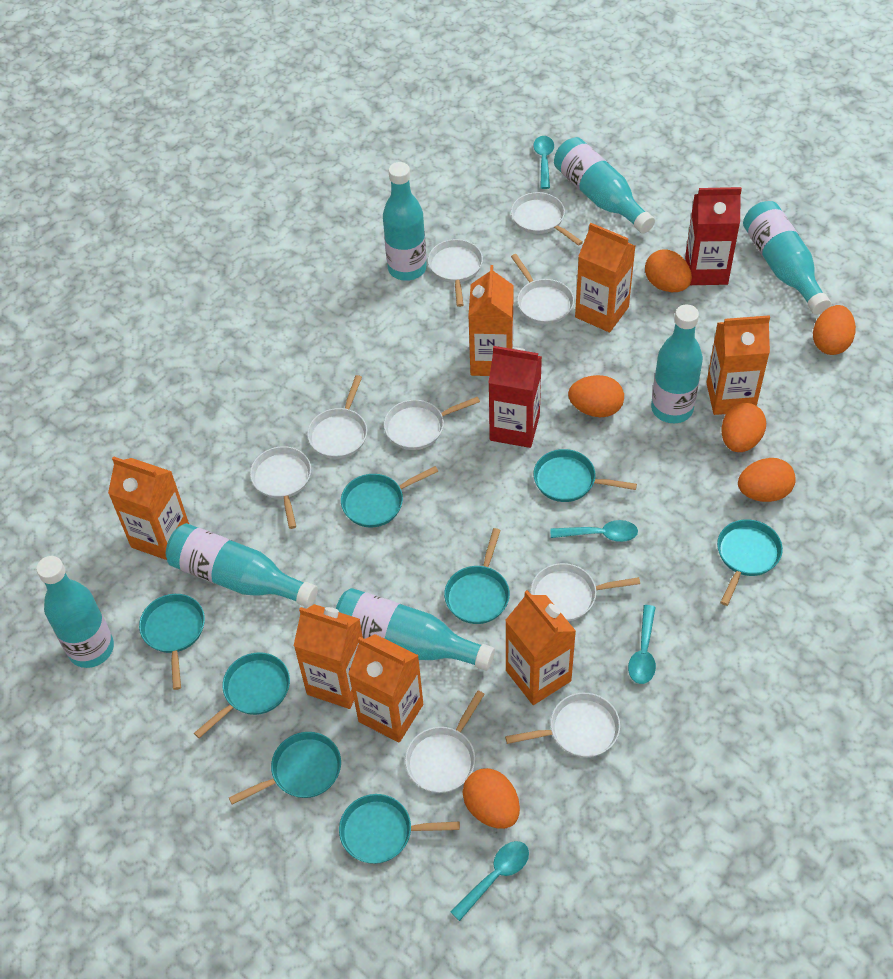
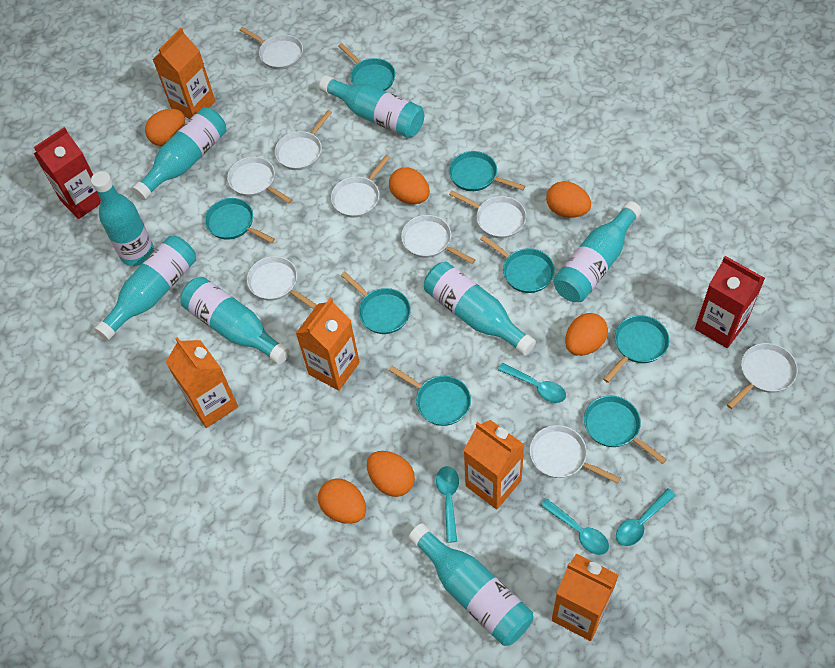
orange carton: 7 -> 5
turquoise bottle: 7 -> 8

